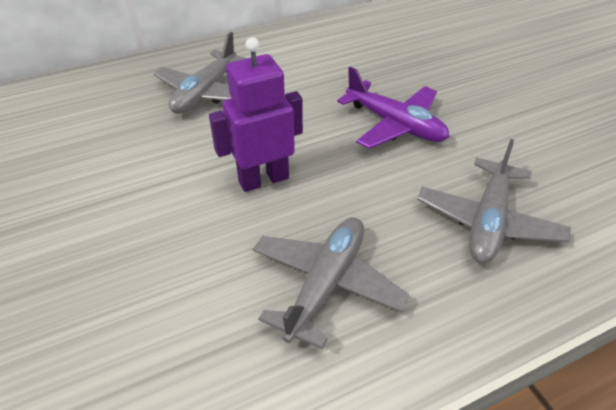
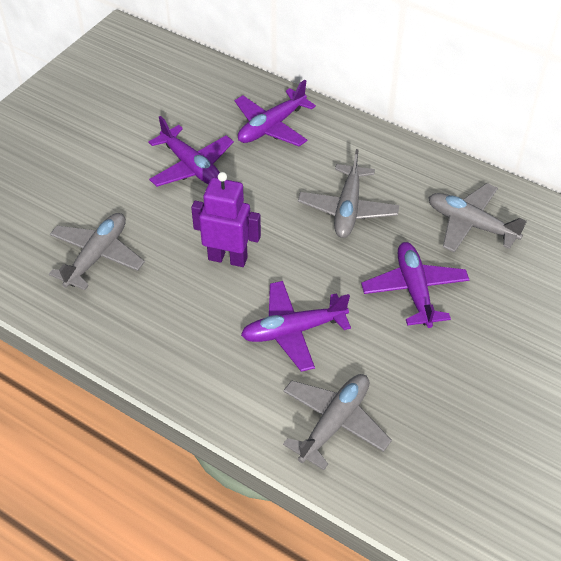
grey plane: 3 -> 4
purple plane: 1 -> 4

